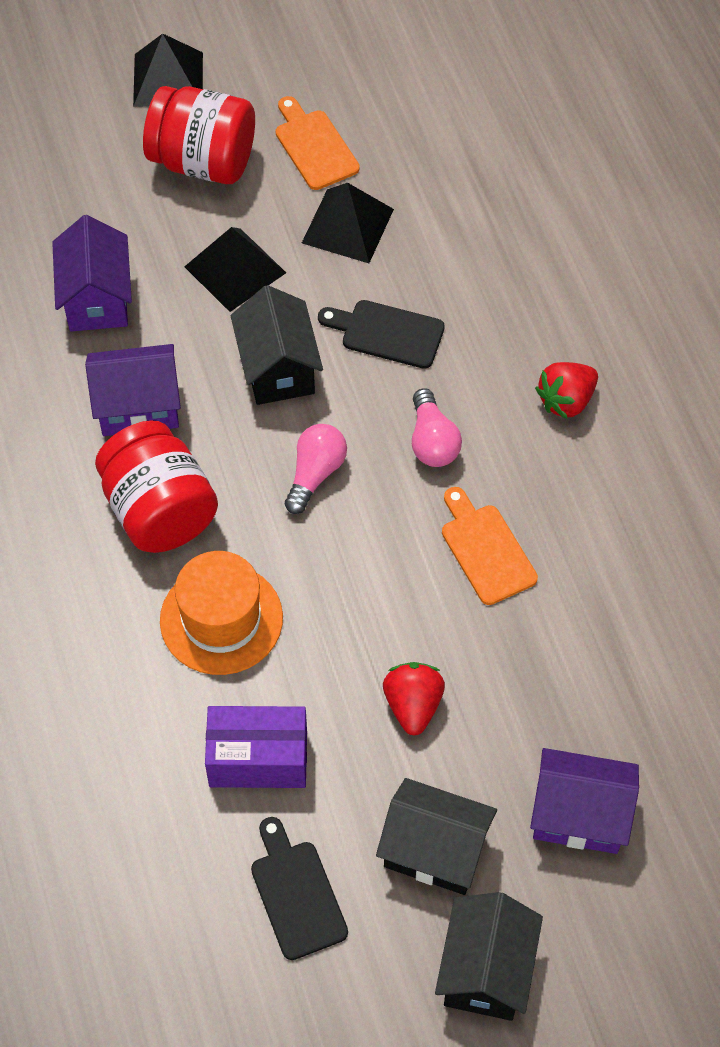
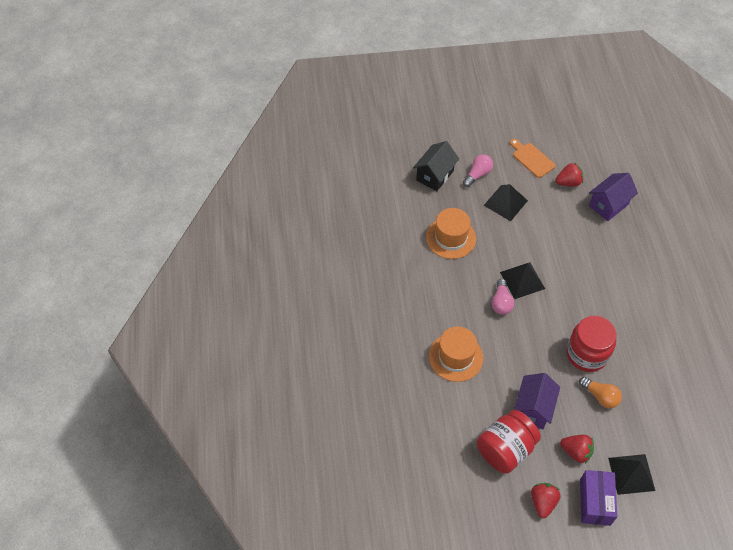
black cutting board: 2 -> 0
black house: 3 -> 1
orange cutting board: 2 -> 1
orange hat: 1 -> 2
orange light bulb: 0 -> 1
purple house: 3 -> 2
red strawberry: 2 -> 3

